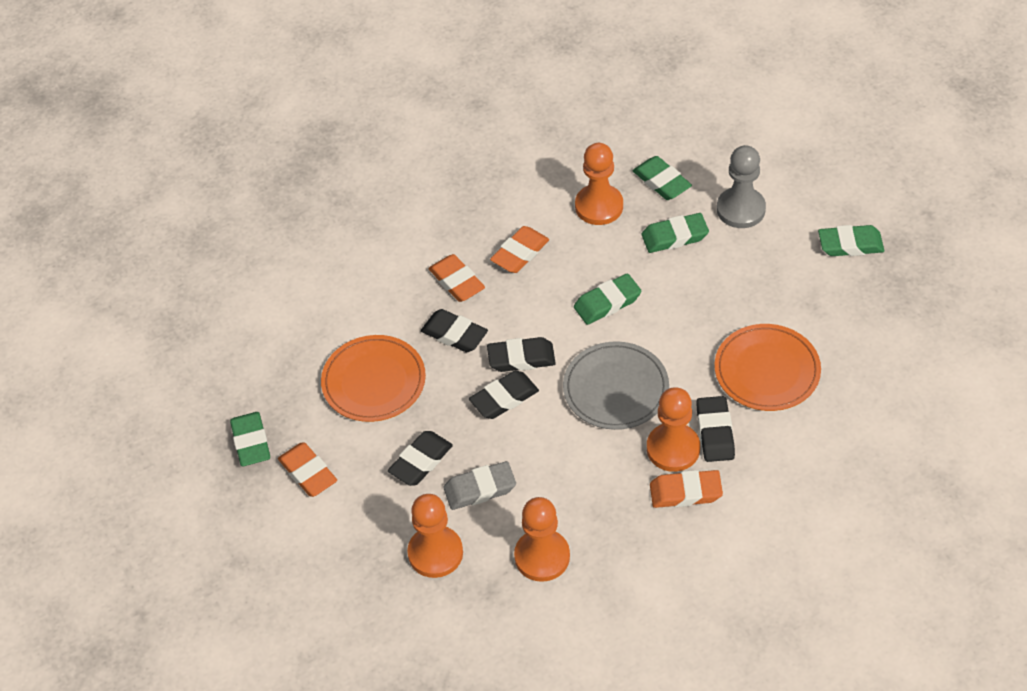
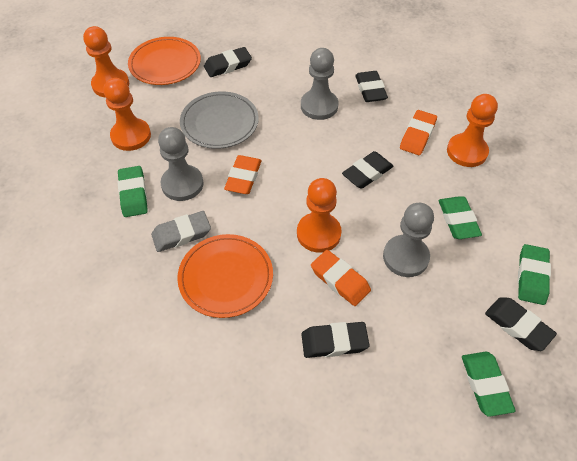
green eraser: 5 -> 4
grey pawn: 1 -> 3
orange eraser: 4 -> 3

